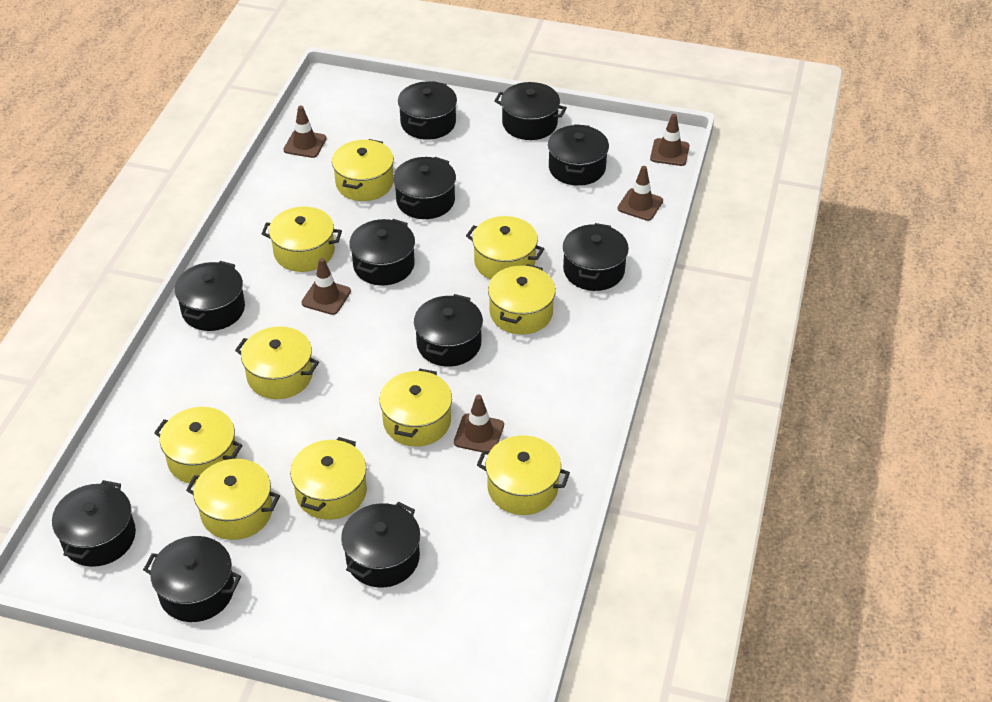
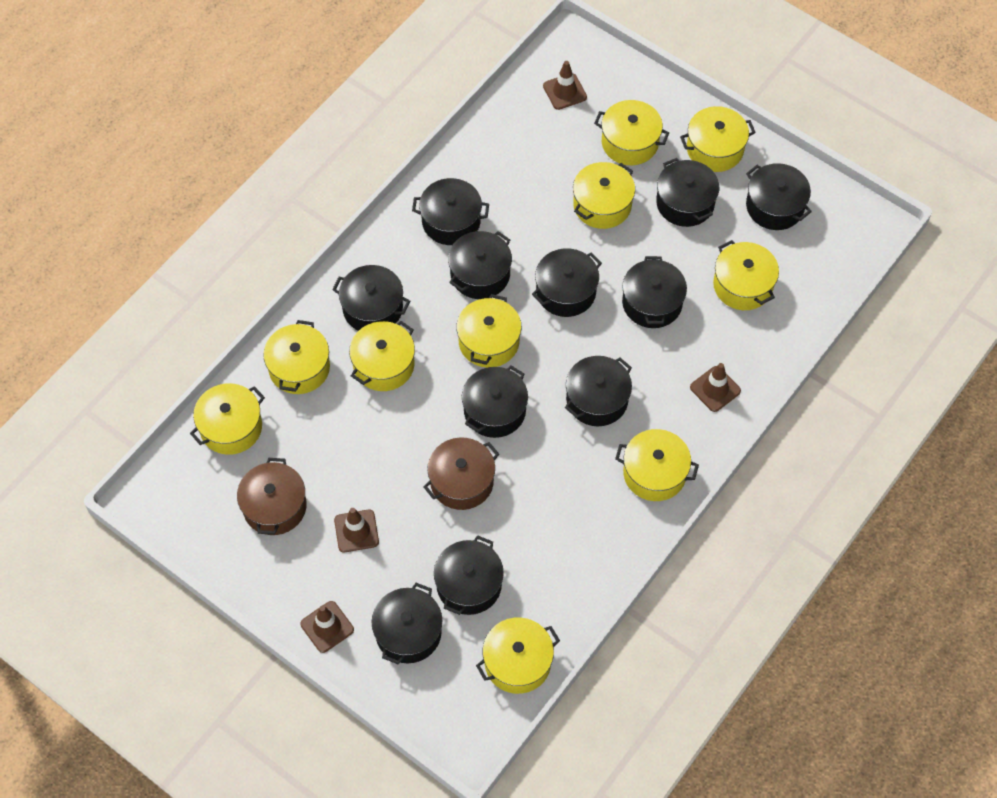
brown pot: 0 -> 2
brown traffic cone: 5 -> 4

